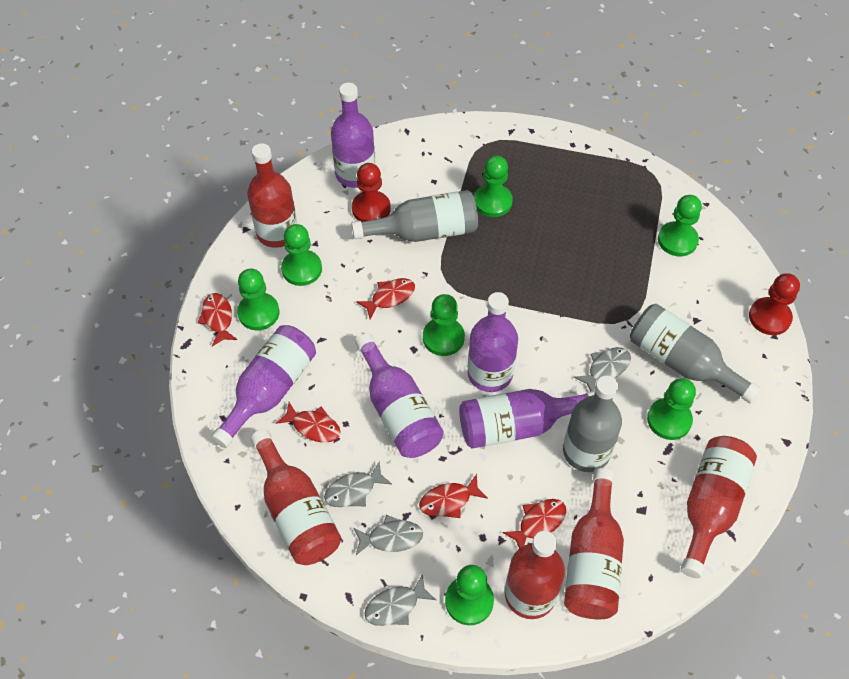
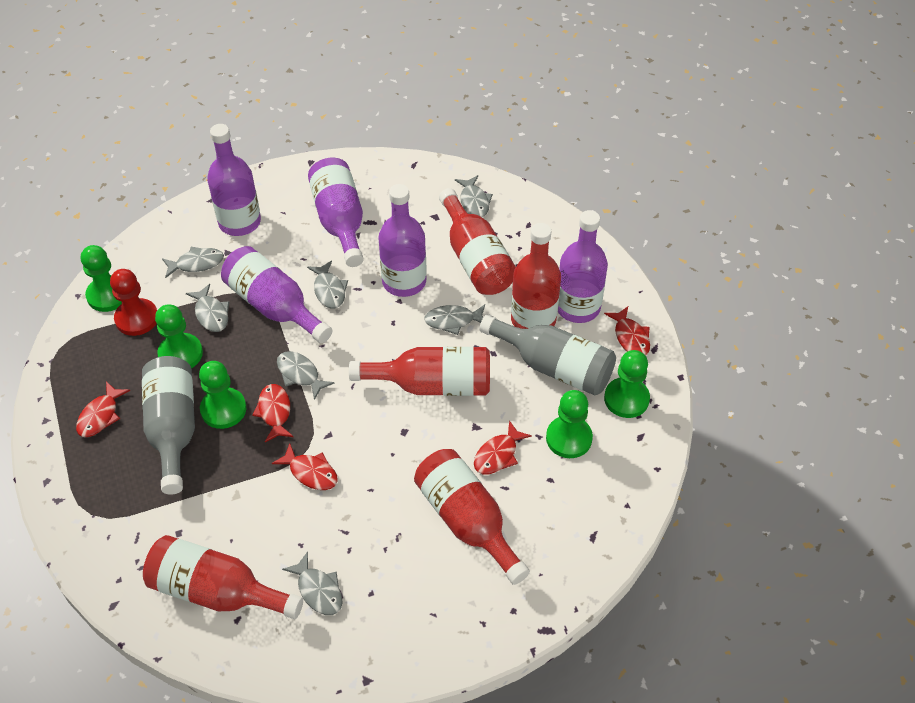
green pawn: 7 -> 5
grey bottle: 3 -> 2
grey fish: 4 -> 7
red pawn: 2 -> 1

